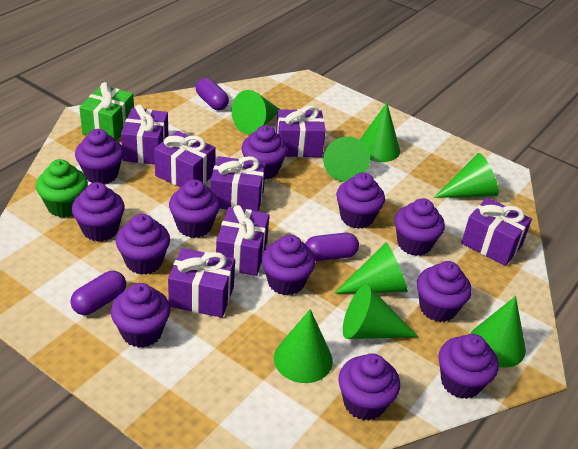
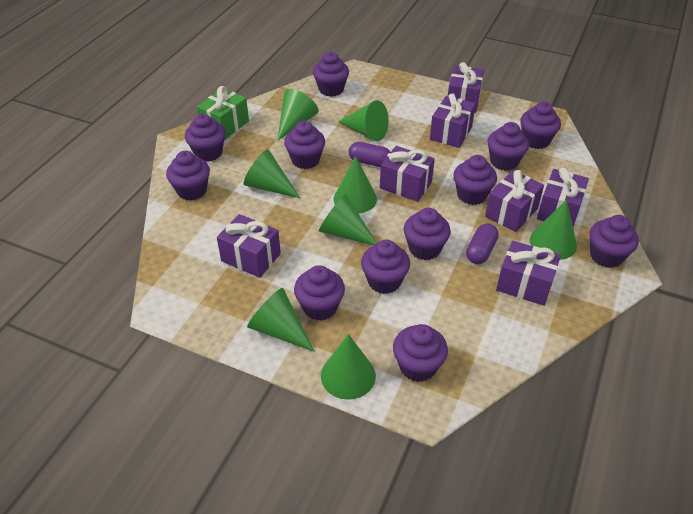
green cupcake: 1 -> 0
purple capsule: 3 -> 2

